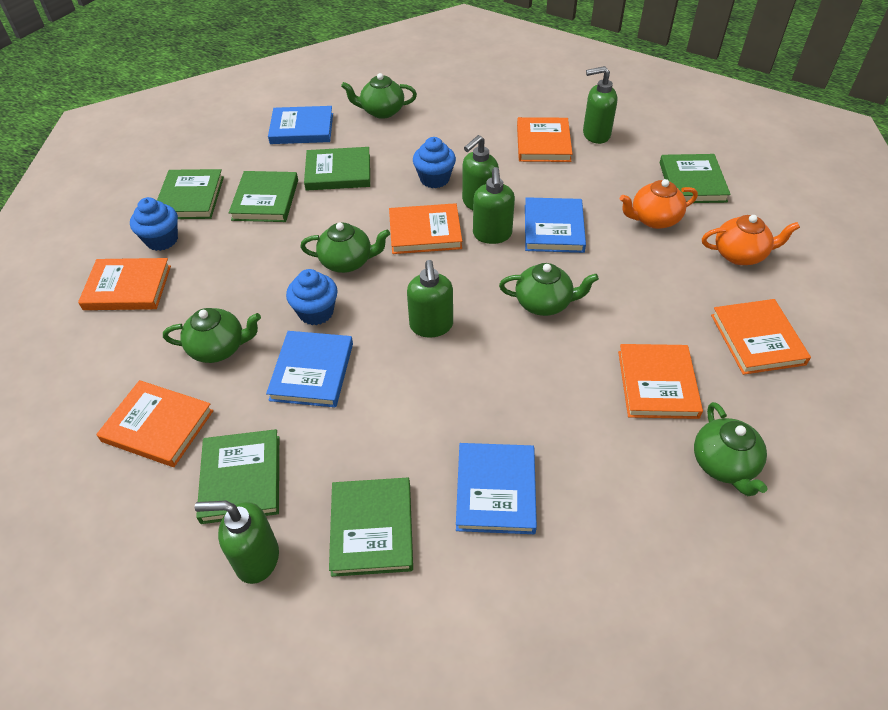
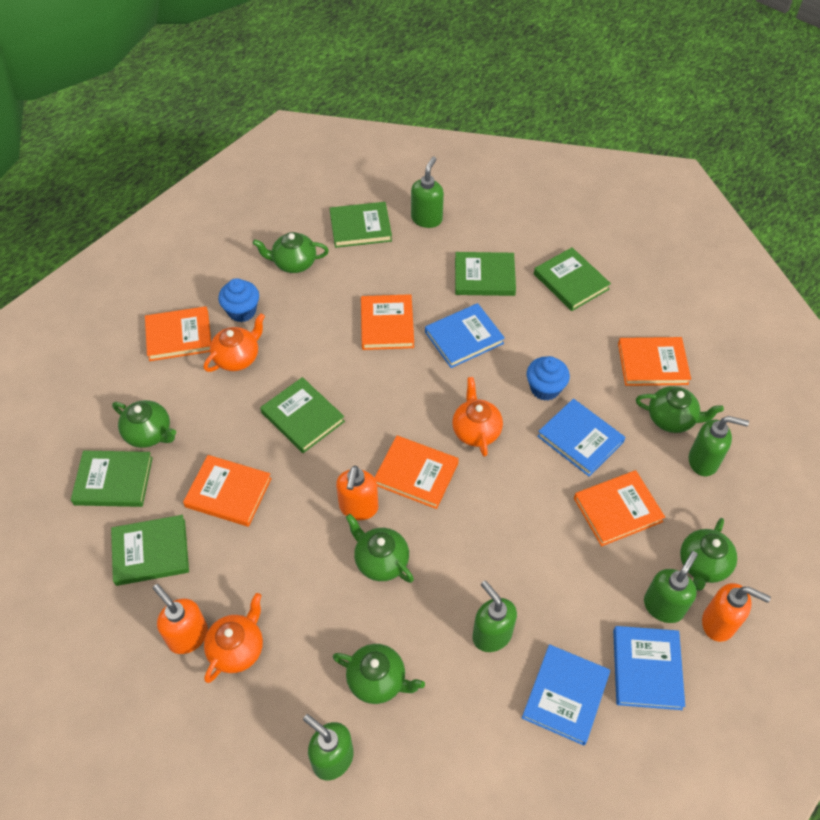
blue cupcake: 3 -> 2
green teapot: 5 -> 6
orange soap dispenser: 0 -> 3
orange teapot: 2 -> 3

